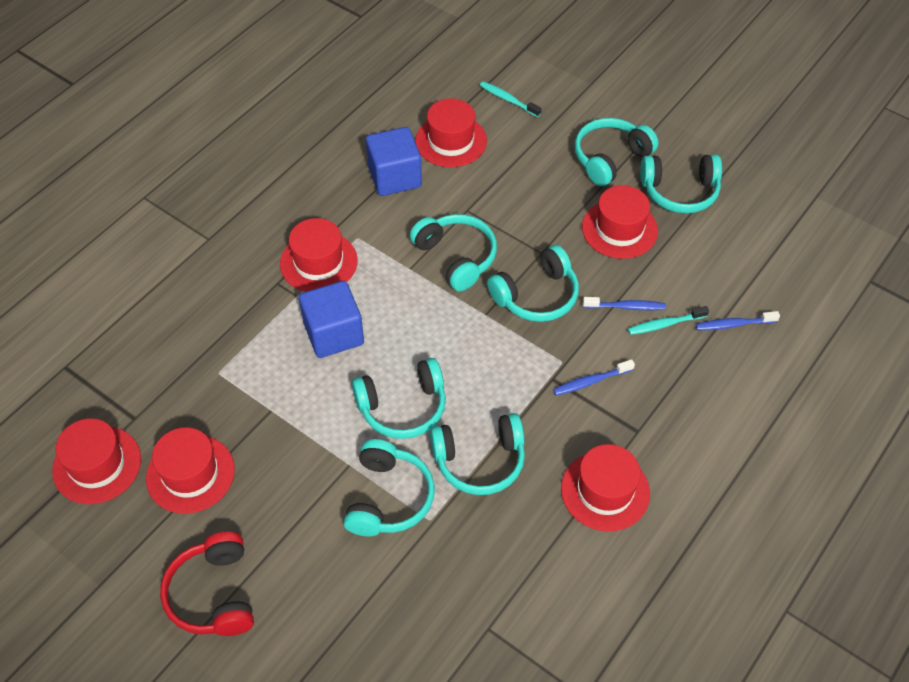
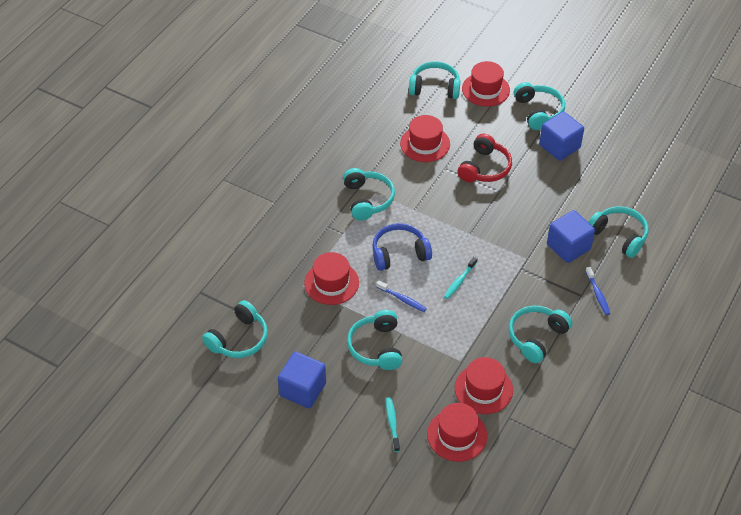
blue cube: 2 -> 3
blue headphones: 0 -> 1
blue toothbrush: 3 -> 2
red hat: 6 -> 5

